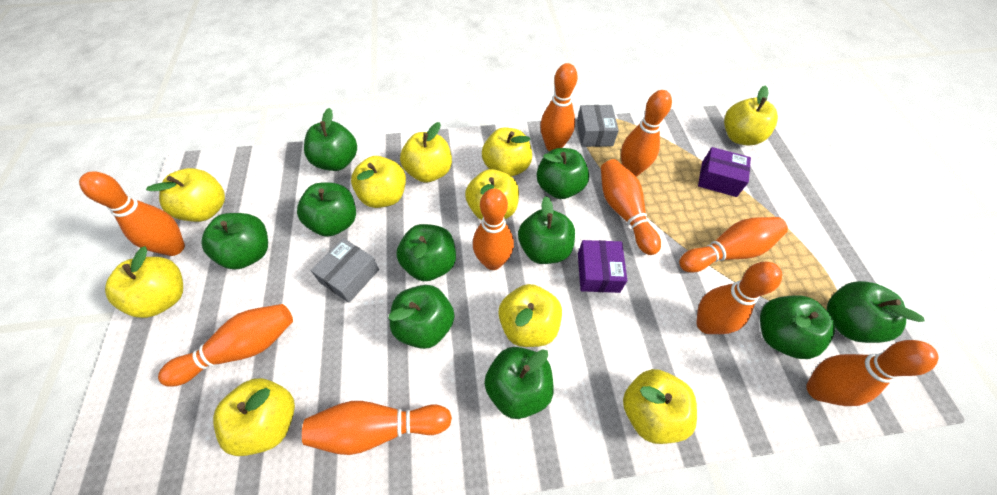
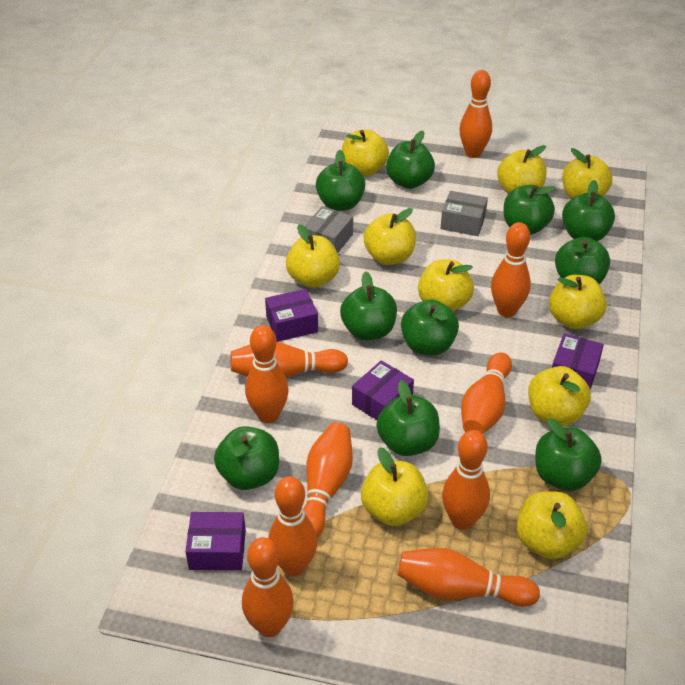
purple box: 2 -> 4

